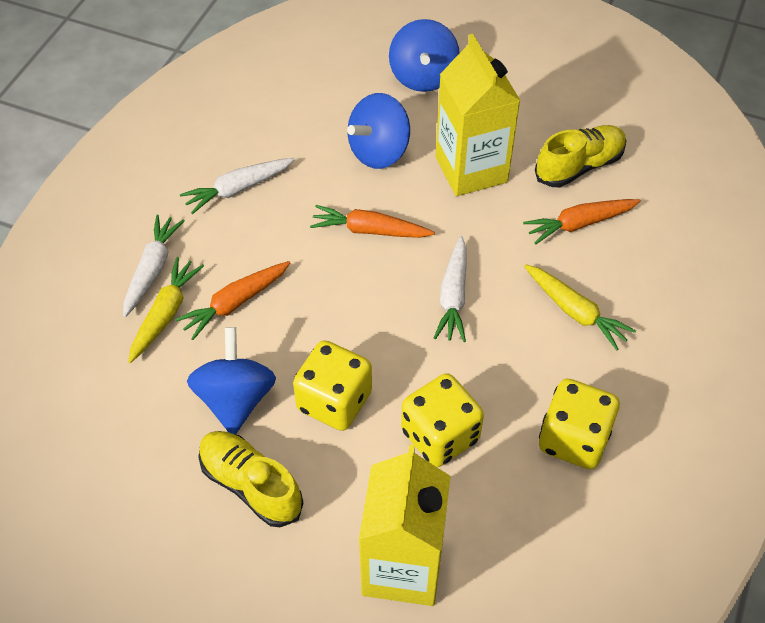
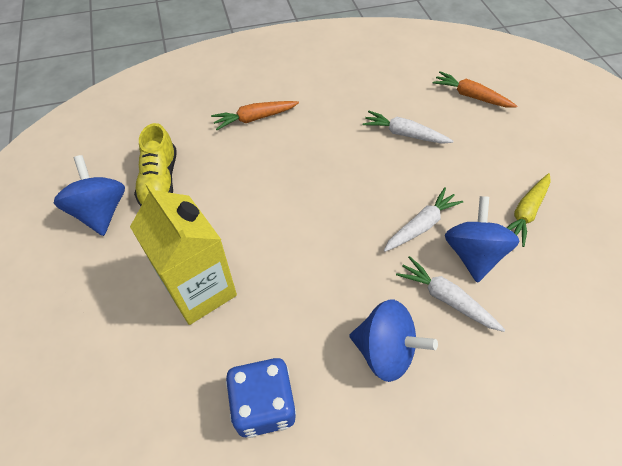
blue dice: 0 -> 1
orange carrot: 3 -> 2
yellow carrot: 2 -> 1
yellow carton: 2 -> 1
yellow dice: 3 -> 0
yellow shoe: 2 -> 1

